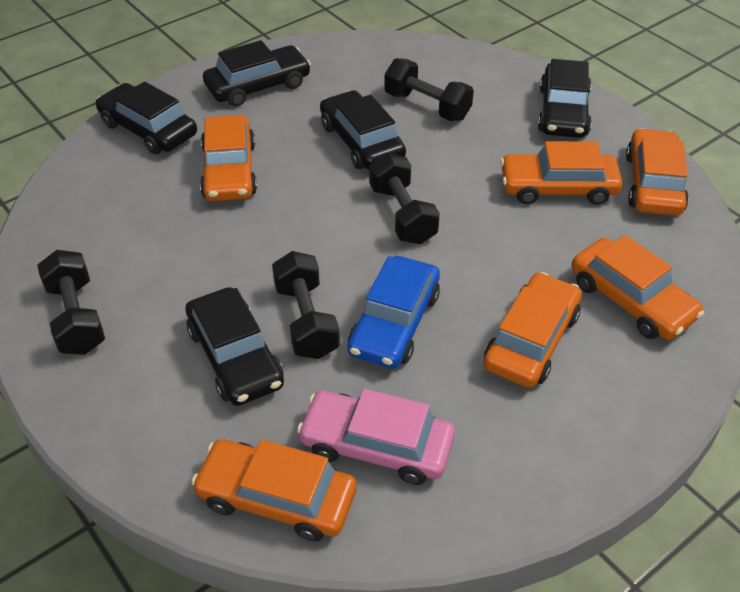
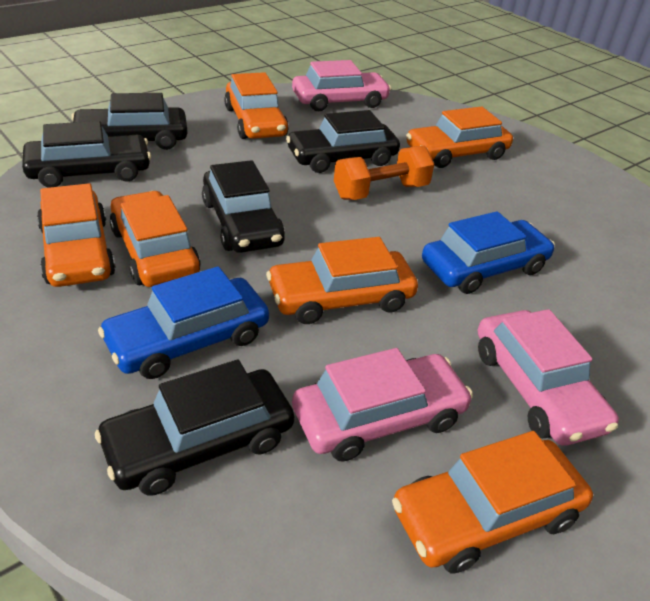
black dumbbell: 4 -> 0
blue car: 1 -> 2
orange dumbbell: 0 -> 1
pink car: 1 -> 3

